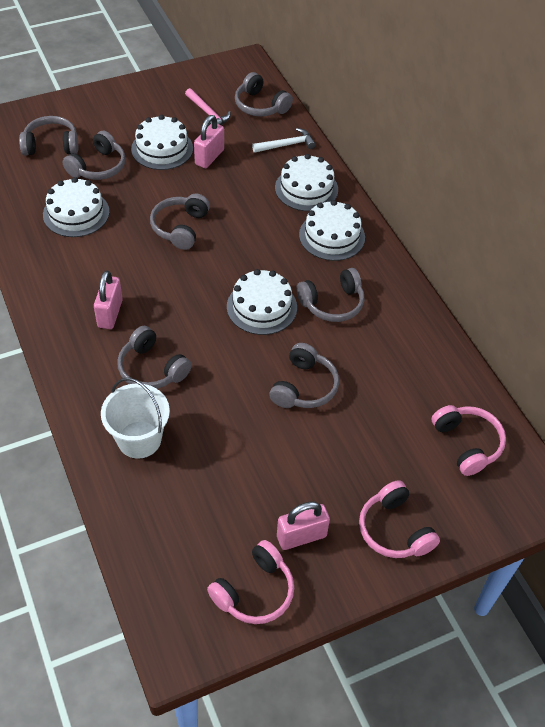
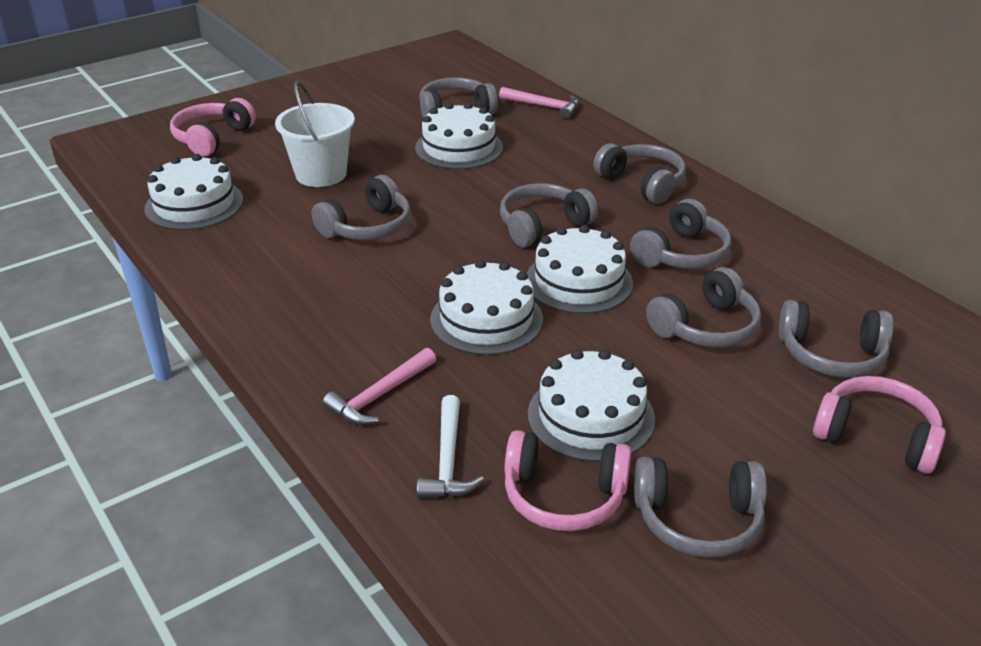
grey headphones: 7 -> 8
pink hammer: 1 -> 2
pink padlock: 3 -> 0

